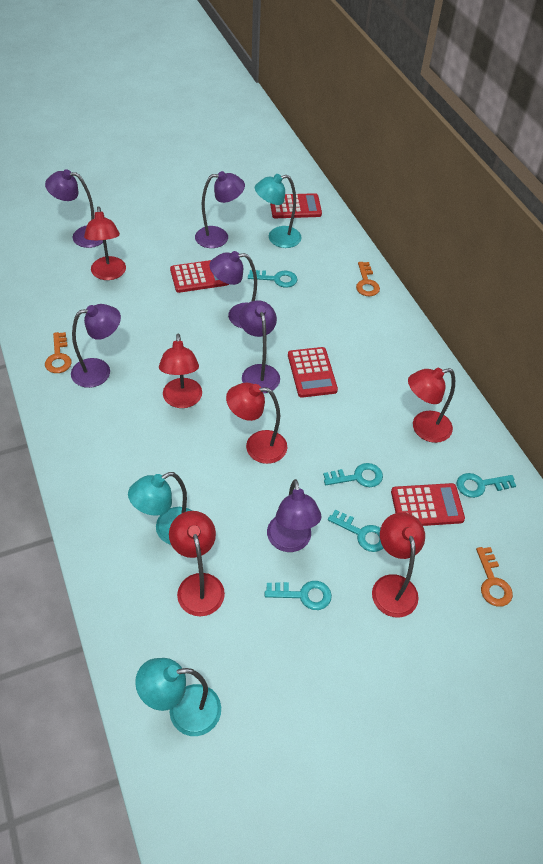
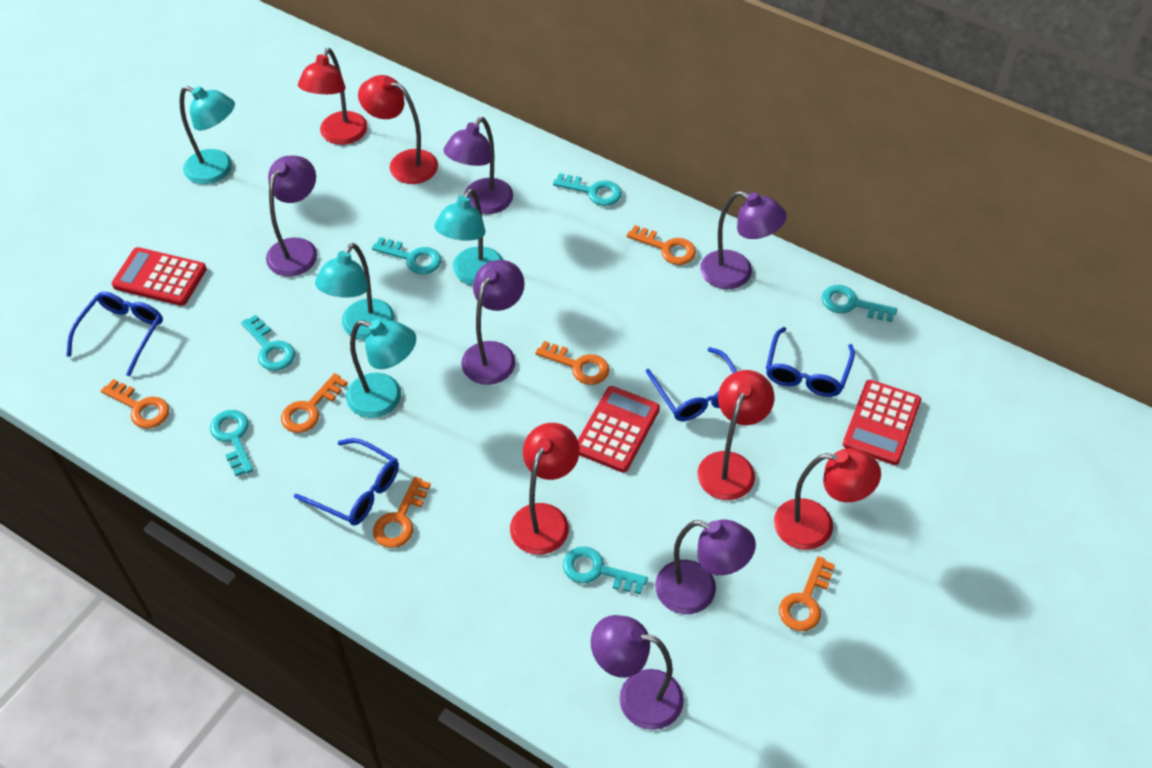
blue glasses: 0 -> 4
orange key: 3 -> 6
red calculator: 4 -> 3
red lamp: 6 -> 5
turquoise key: 5 -> 6
turquoise lamp: 3 -> 4

